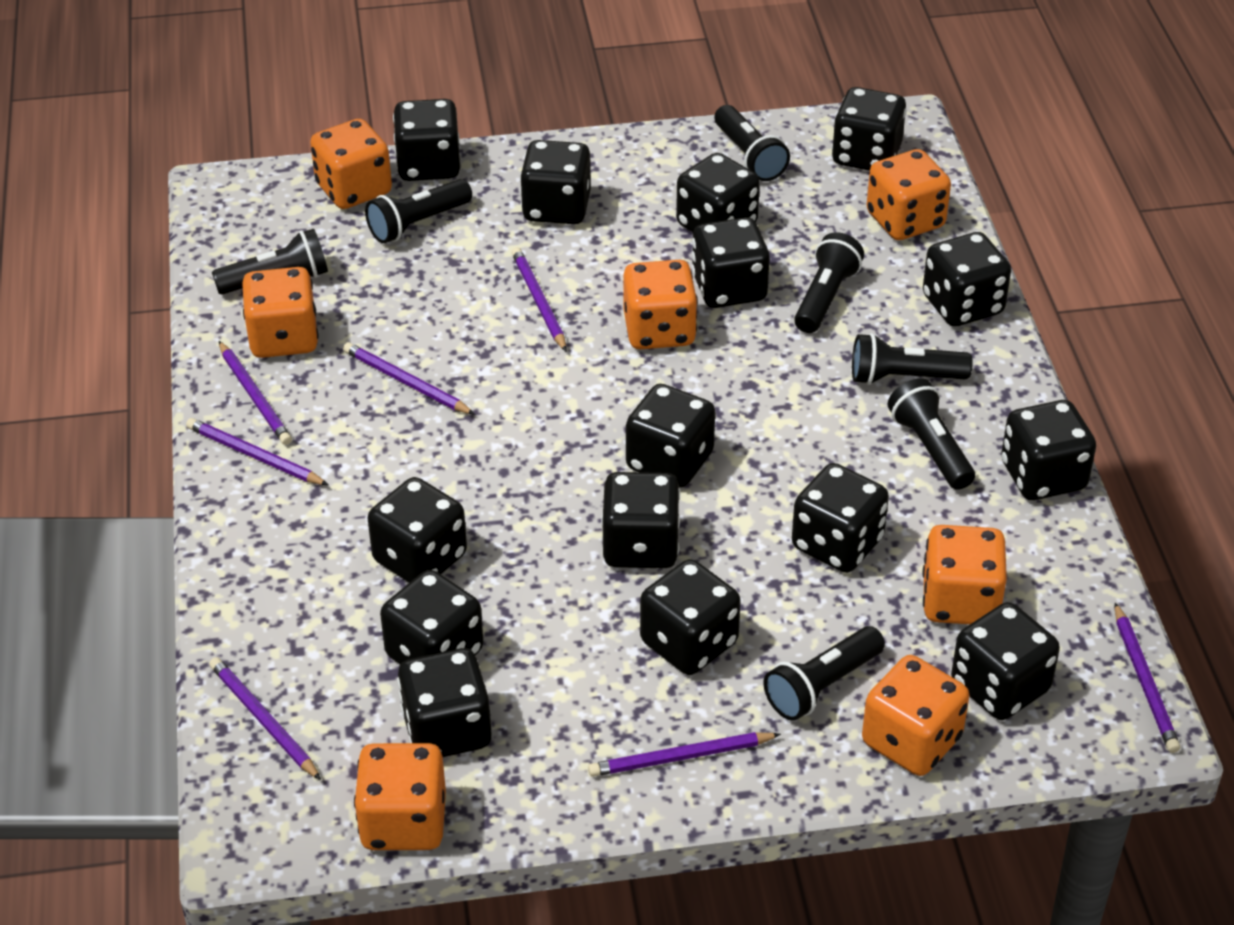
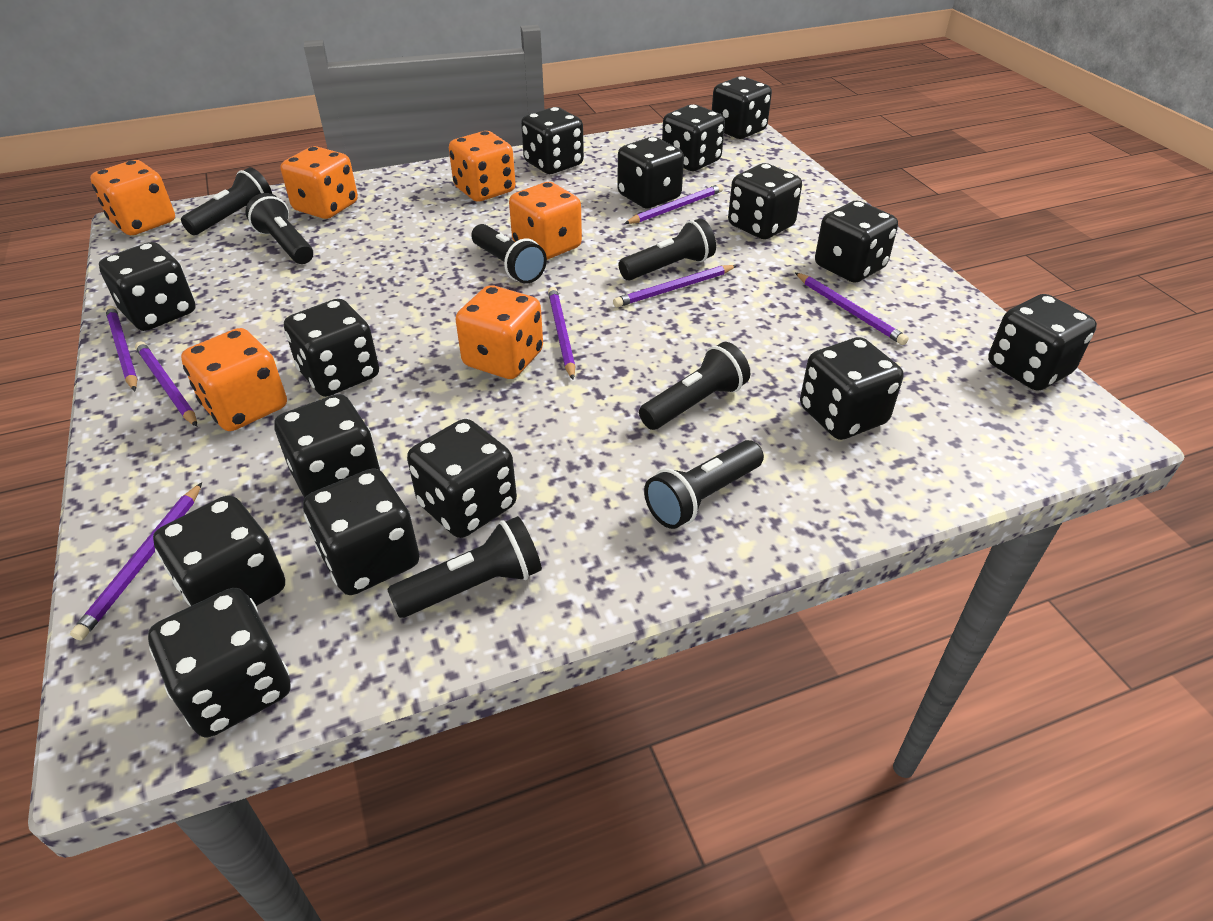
orange dice: 7 -> 6

